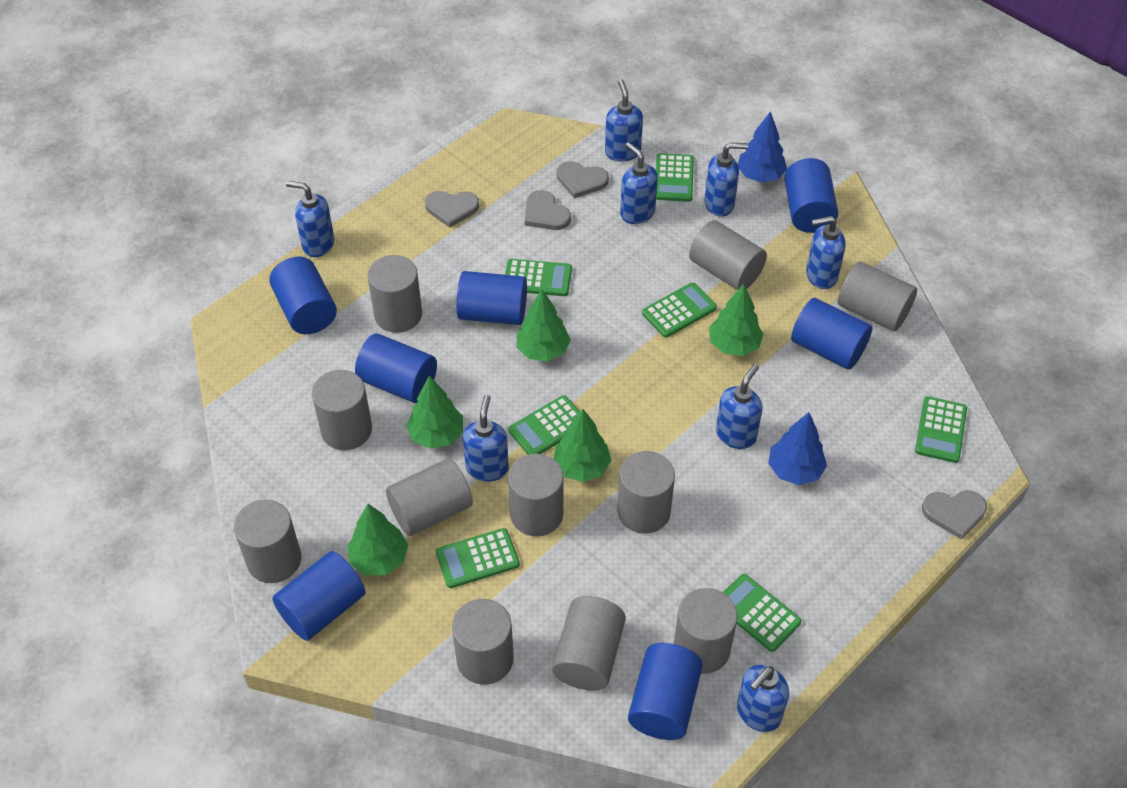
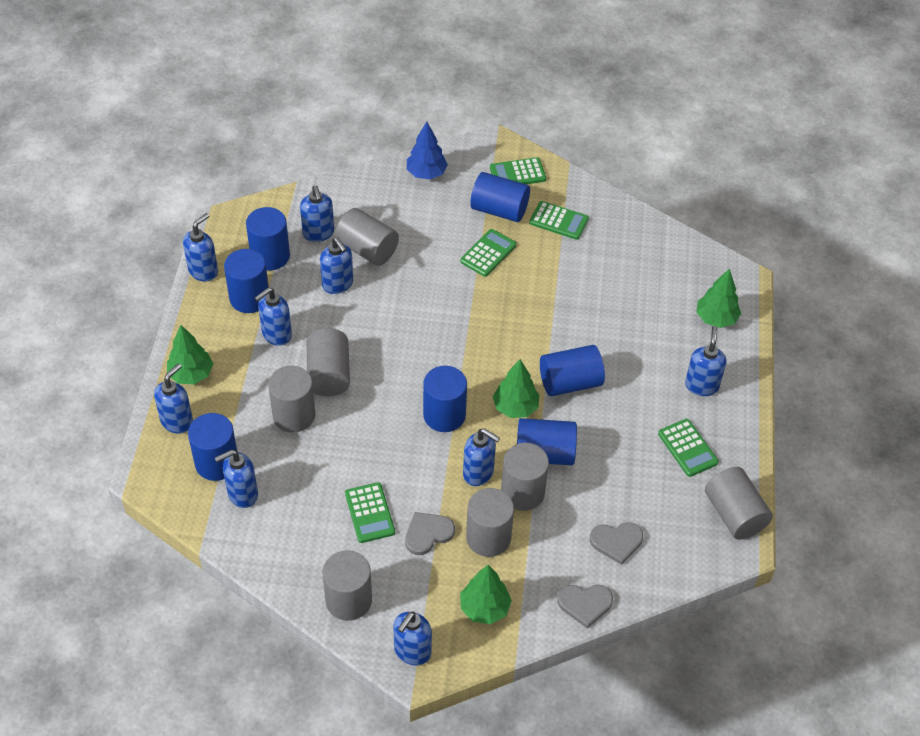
blue soap dispenser: 8 -> 9
blue tree: 2 -> 1
green calculator: 7 -> 5
green tree: 5 -> 4
grey cylinder: 11 -> 7
grey heart: 4 -> 3

